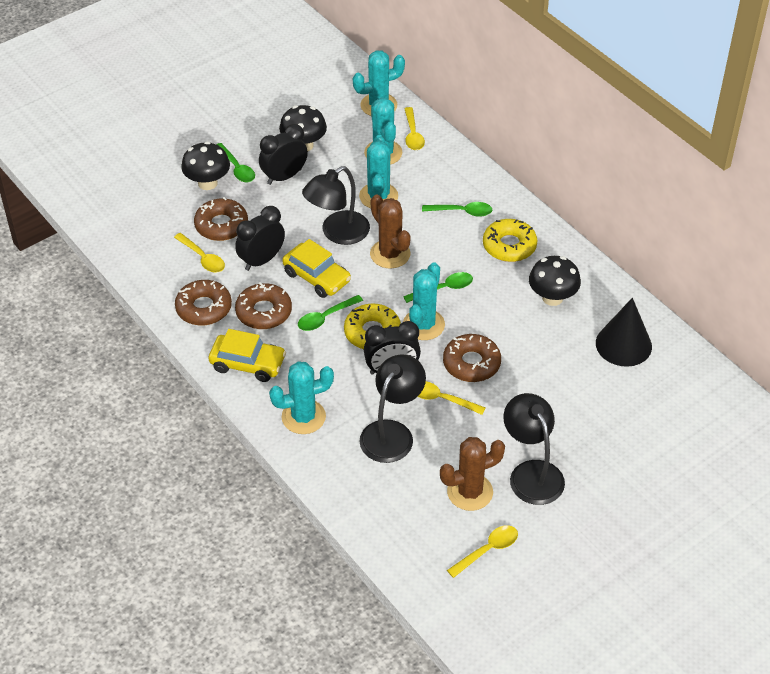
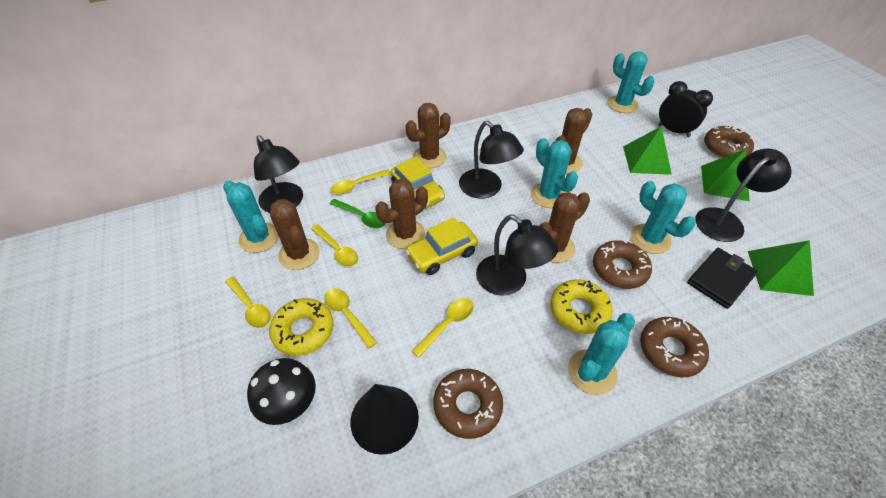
black clock: 3 -> 1
black lamp: 3 -> 4
black mushroom: 3 -> 1
black wallet: 0 -> 1
brown cactus: 2 -> 5
green pyramid: 0 -> 3
green spoon: 4 -> 1
yellow spoon: 4 -> 5

